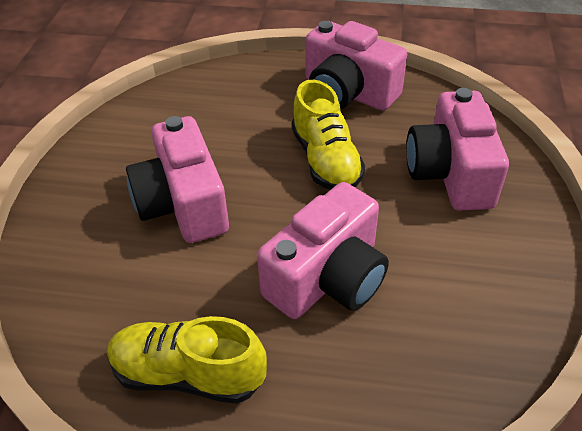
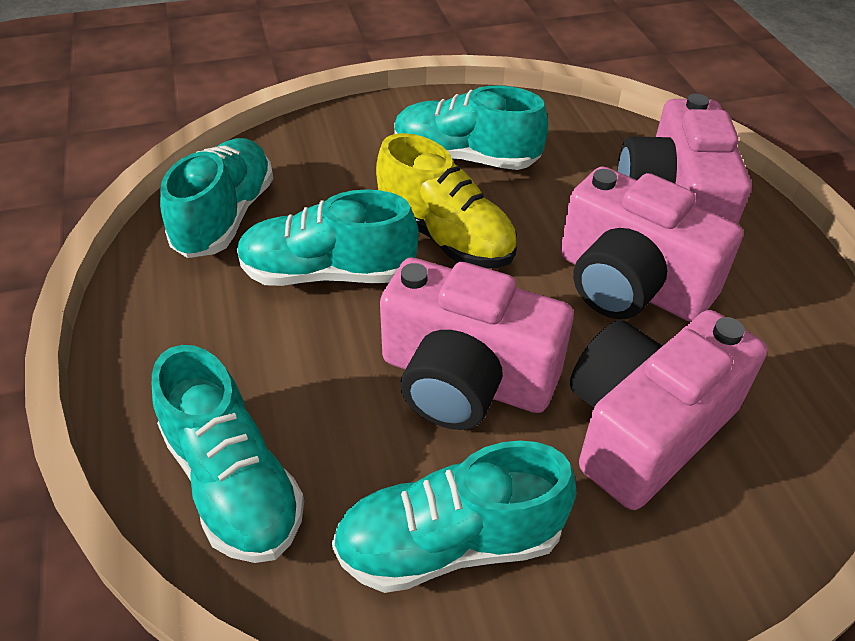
turquoise shoe: 0 -> 5
yellow shoe: 2 -> 1

